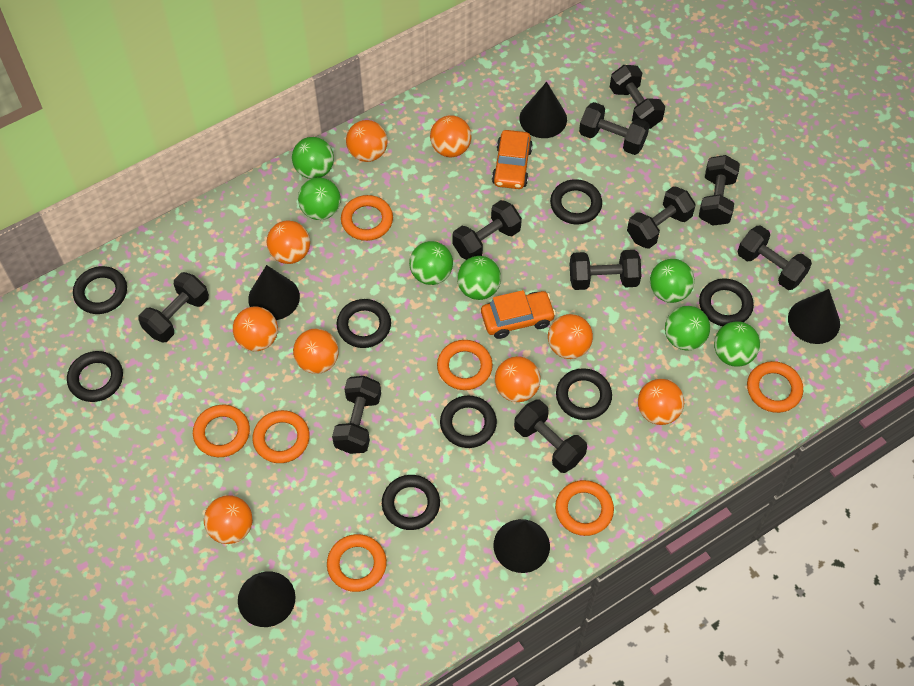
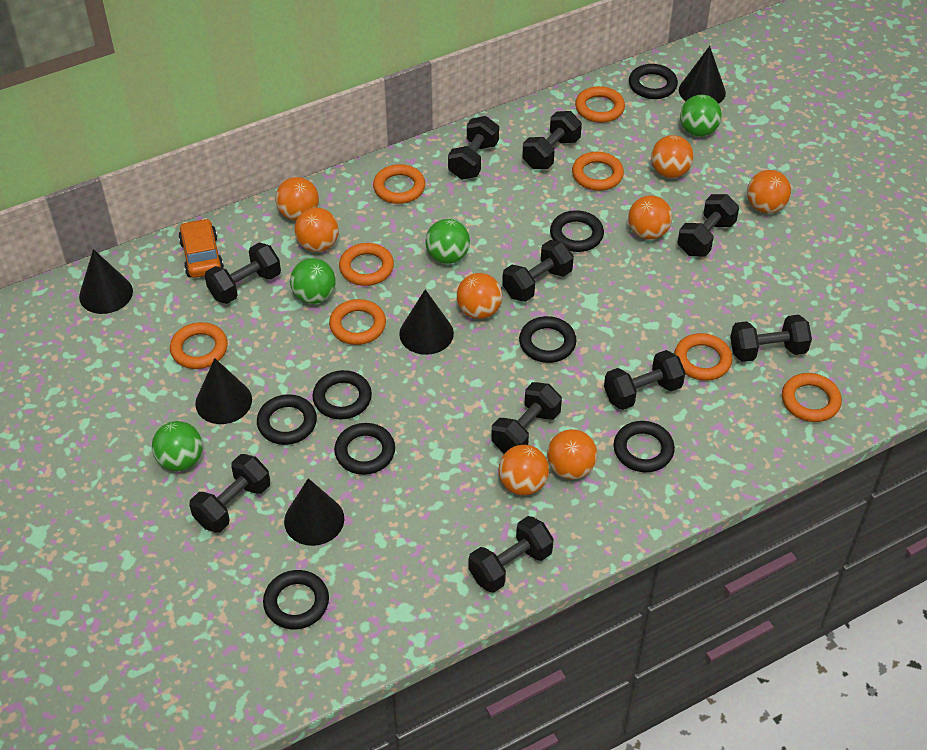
green ball: 7 -> 4
orange ball: 9 -> 8
orange car: 2 -> 1
orange ring: 7 -> 8

